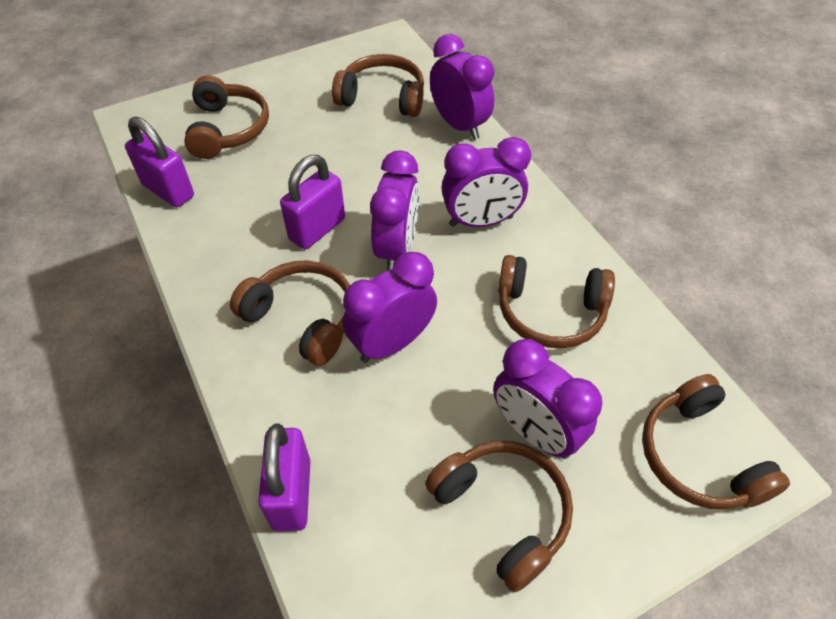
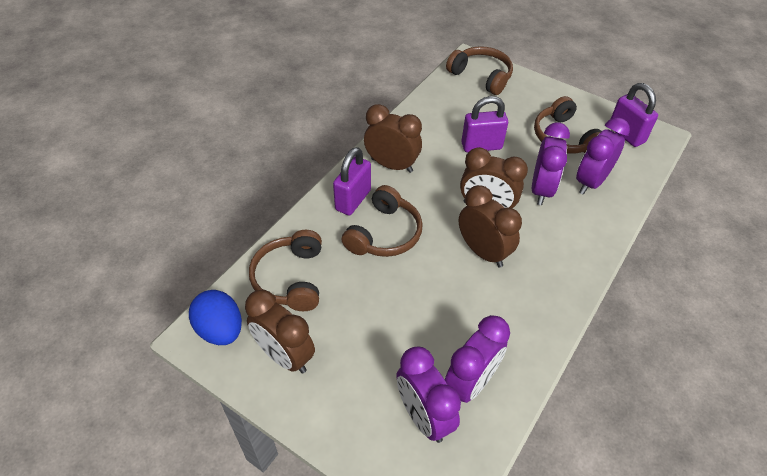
blue egg: 0 -> 1
brown clock: 0 -> 4
brown headphones: 6 -> 4
purple clock: 5 -> 4

